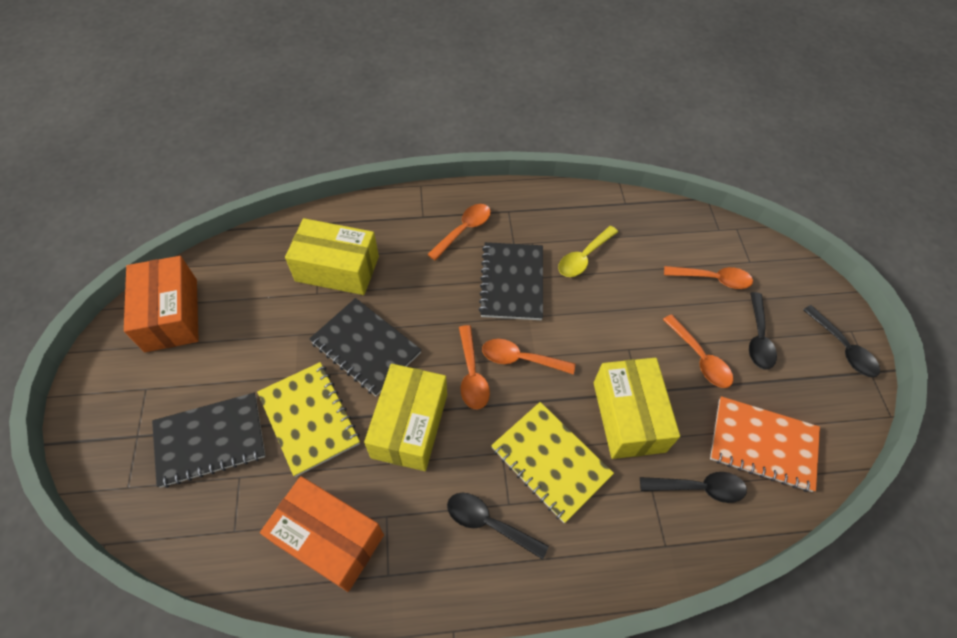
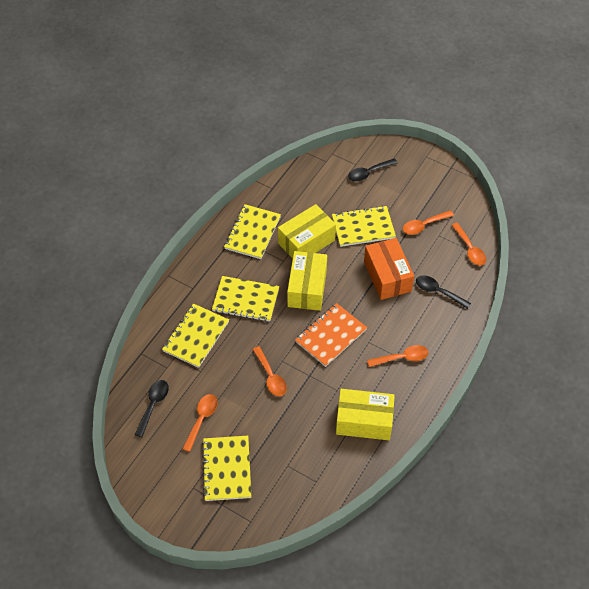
black notebook: 3 -> 0
black spoon: 4 -> 3
orange box: 2 -> 1
yellow notebook: 2 -> 5
yellow spoon: 1 -> 0

